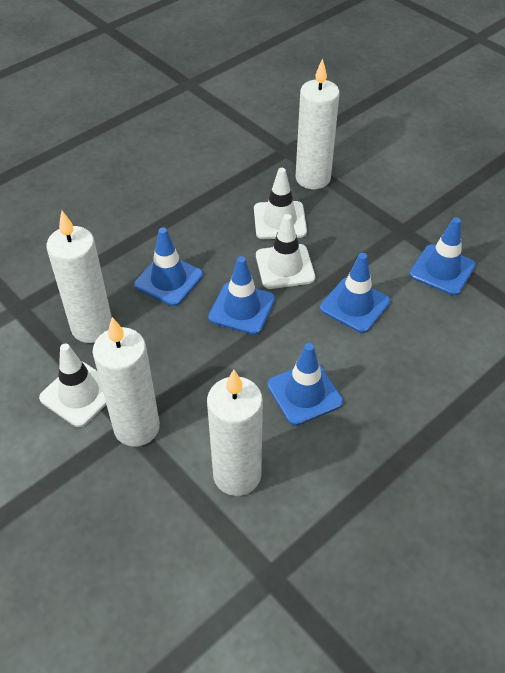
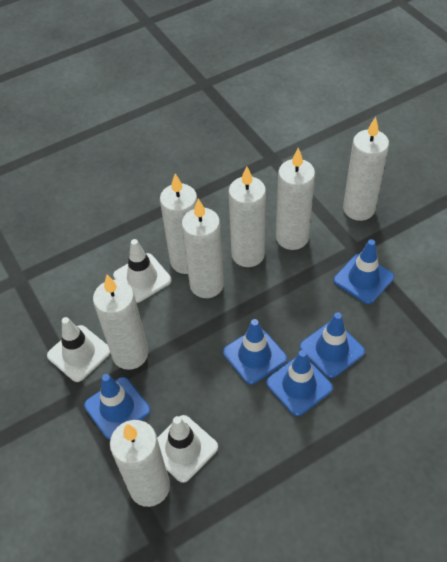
white candle: 4 -> 7

